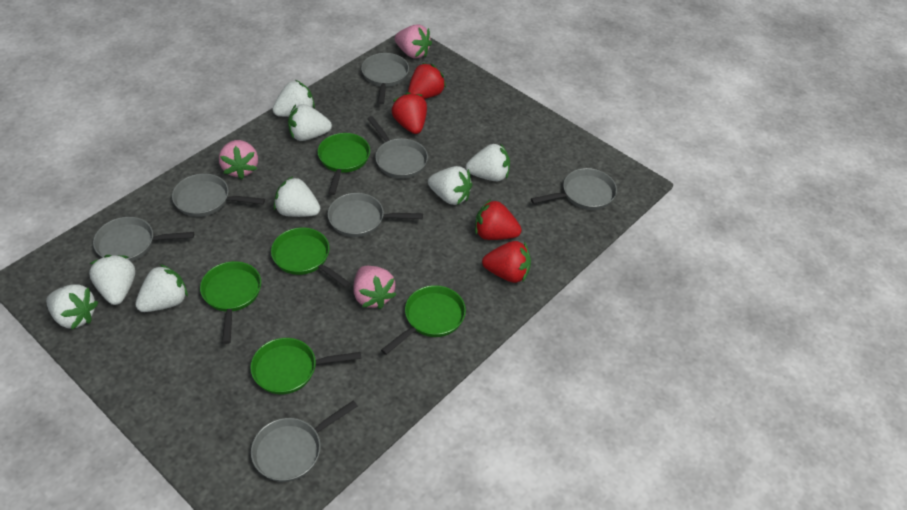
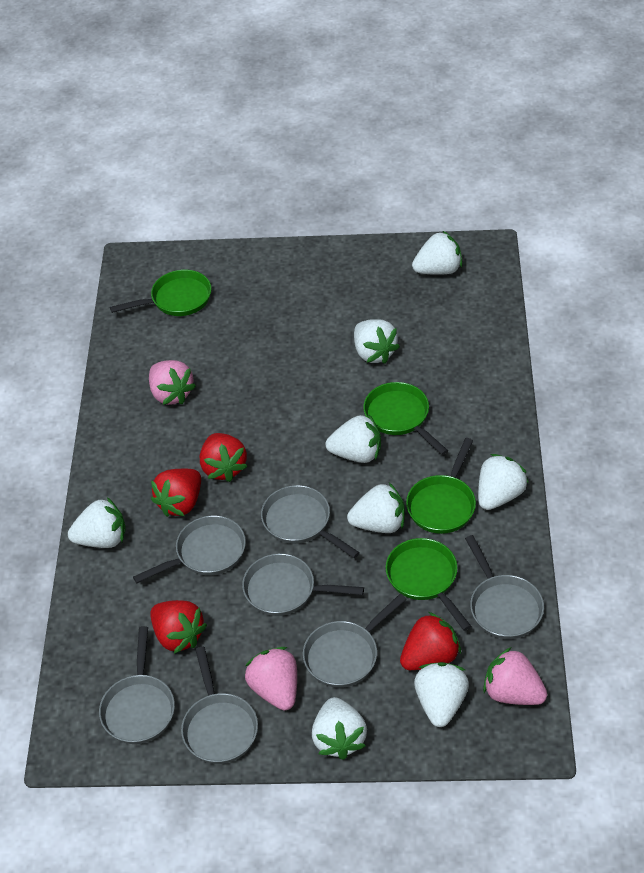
green pan: 5 -> 4

